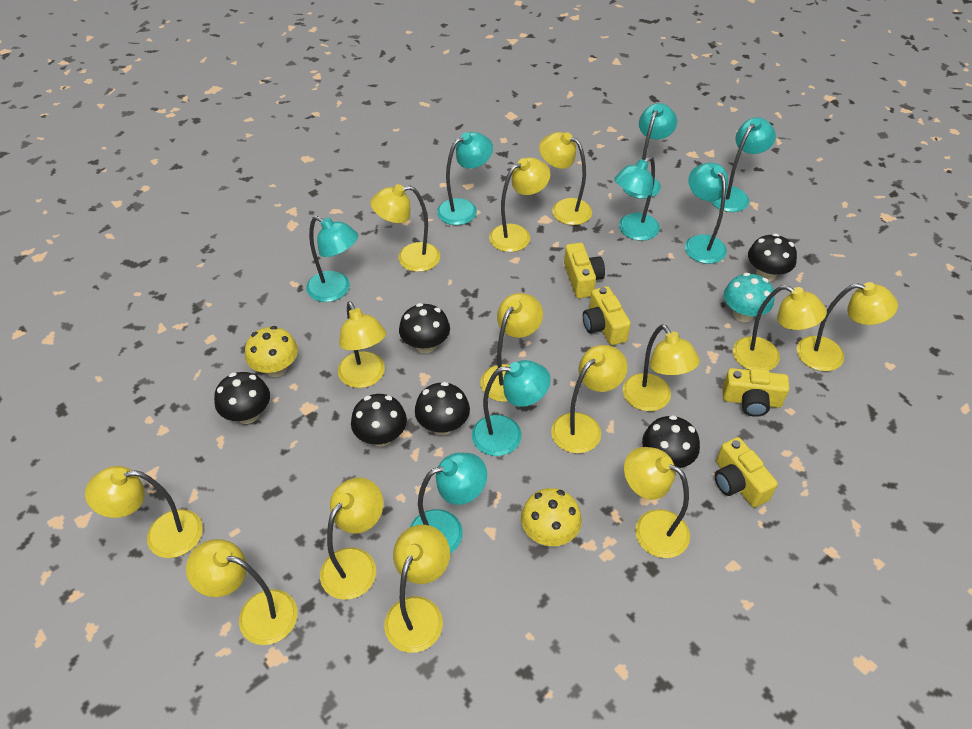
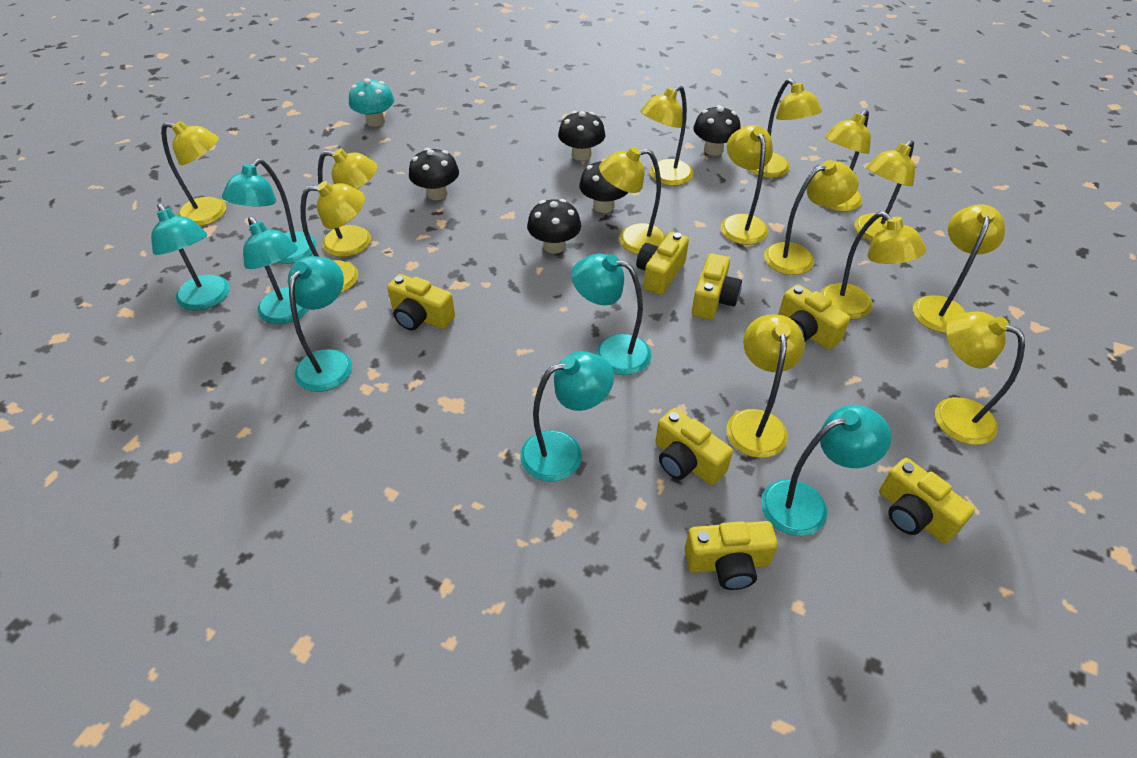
black mushroom: 6 -> 5
turquoise lamp: 8 -> 7
yellow camera: 4 -> 7
yellow mushroom: 2 -> 0

